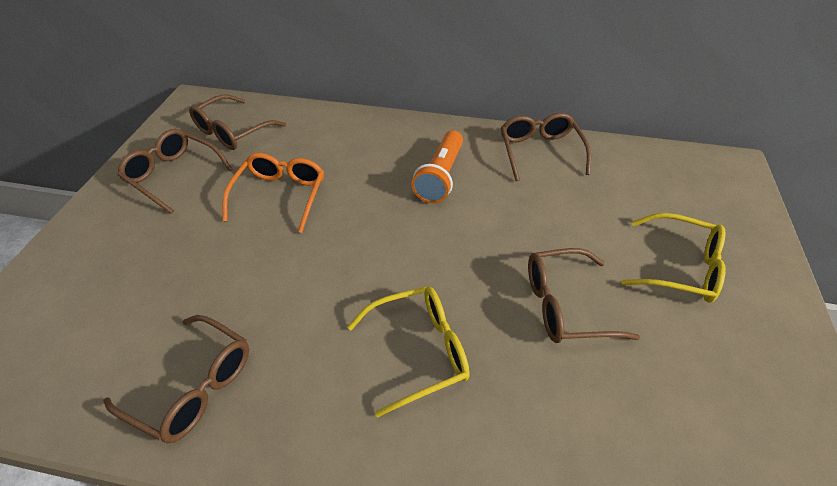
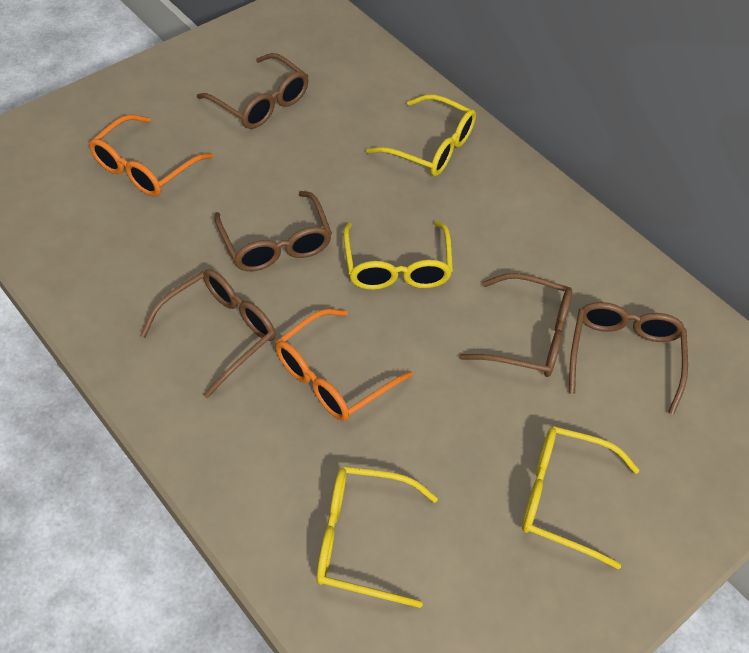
orange flashlight: 1 -> 0
orange glasses: 1 -> 2
yellow glasses: 2 -> 4

